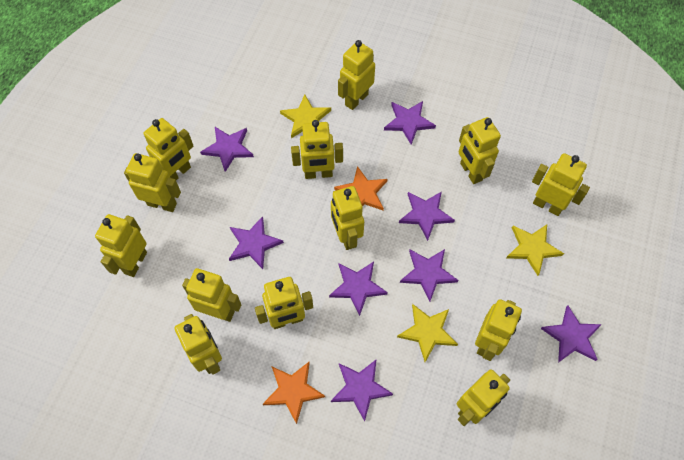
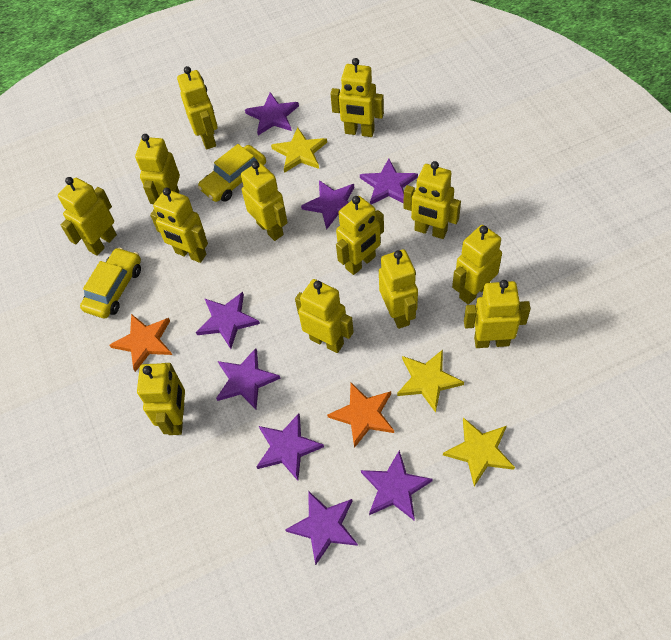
yellow car: 0 -> 2

